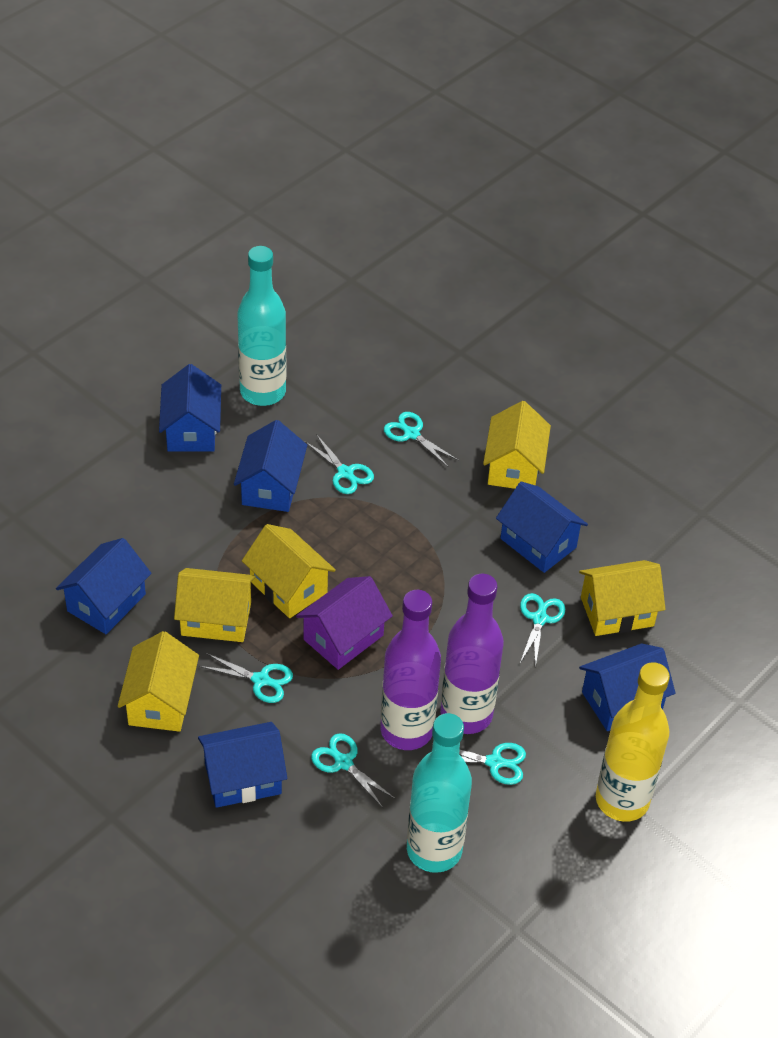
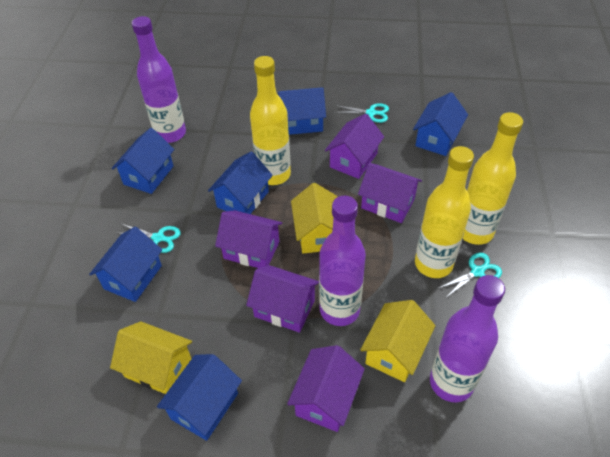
purple bottle: 2 -> 3
purple house: 1 -> 5
turquoise bottle: 2 -> 0
turquoise scissors: 6 -> 3
yellow bottle: 1 -> 3
yellow house: 5 -> 3

